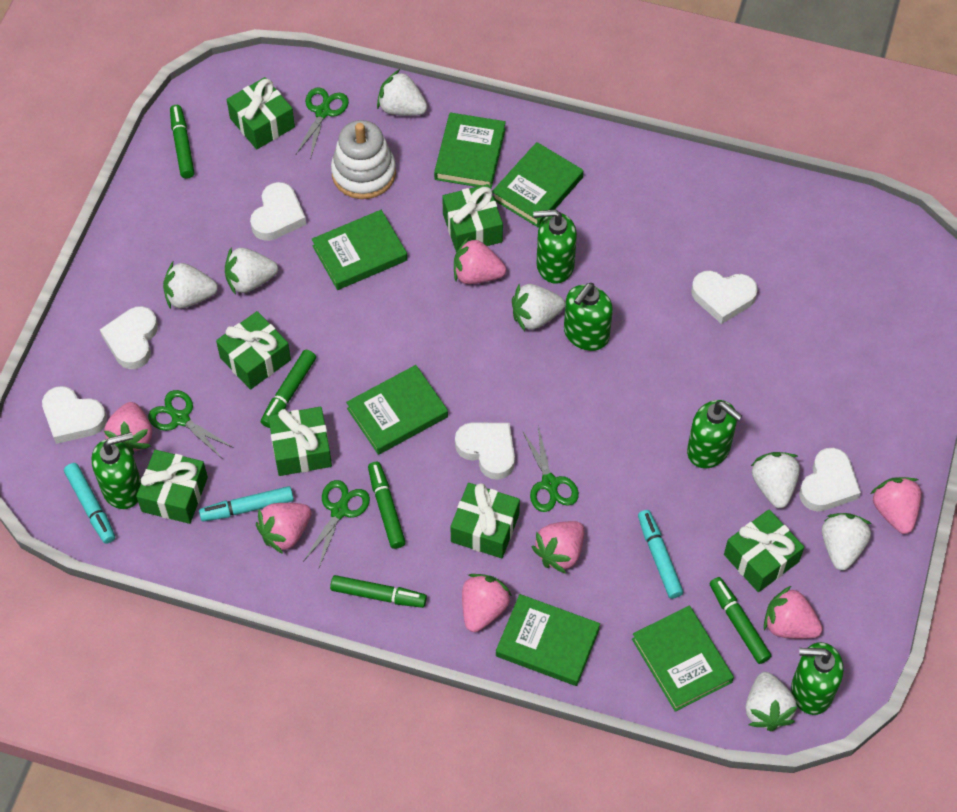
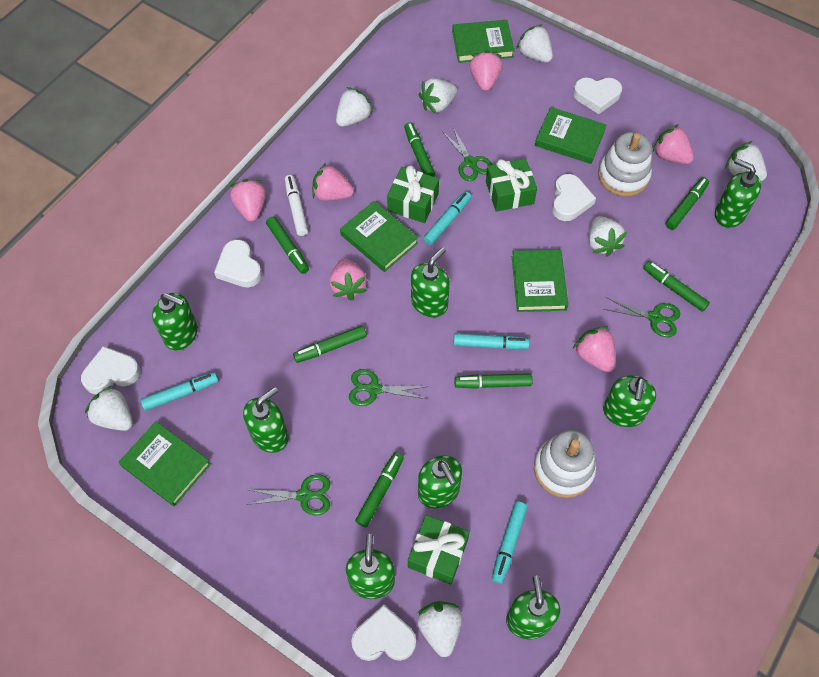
green book: 6 -> 5
green gift: 7 -> 3
green marker: 5 -> 7
green soap dispenser: 5 -> 8
pink strawberry: 7 -> 6
turquoise marker: 3 -> 4
white heart: 6 -> 5
white marker: 0 -> 1
white stacking toy: 1 -> 2

